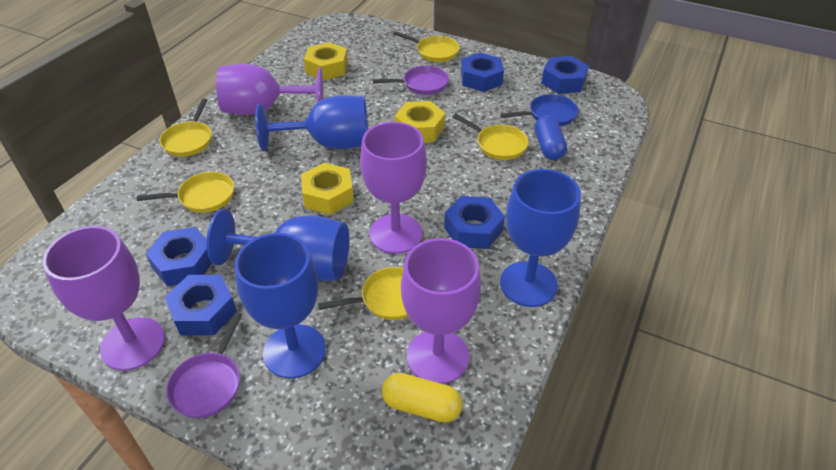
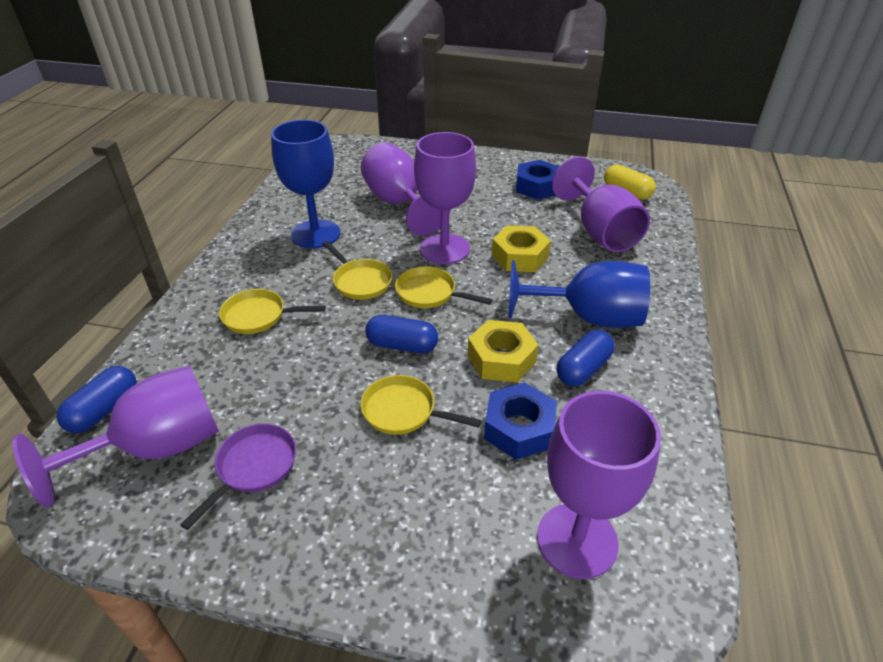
blue capsule: 1 -> 3
blue goblet: 4 -> 2
blue nut: 5 -> 2
blue pan: 1 -> 0
purple goblet: 4 -> 5
purple pan: 2 -> 1
yellow nut: 3 -> 2
yellow pan: 5 -> 4

